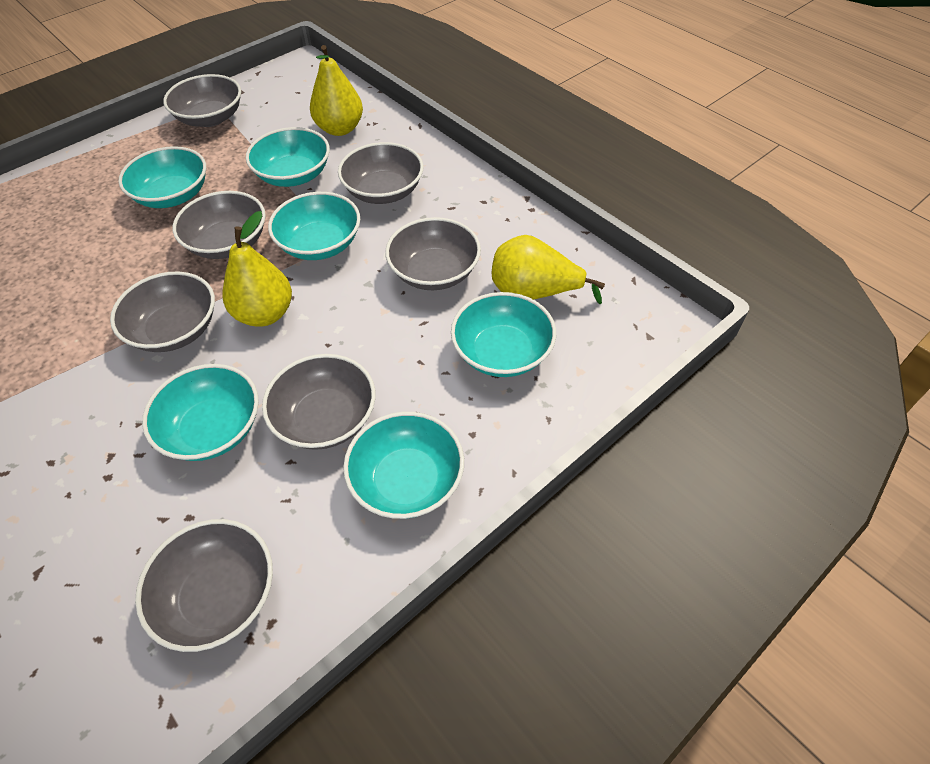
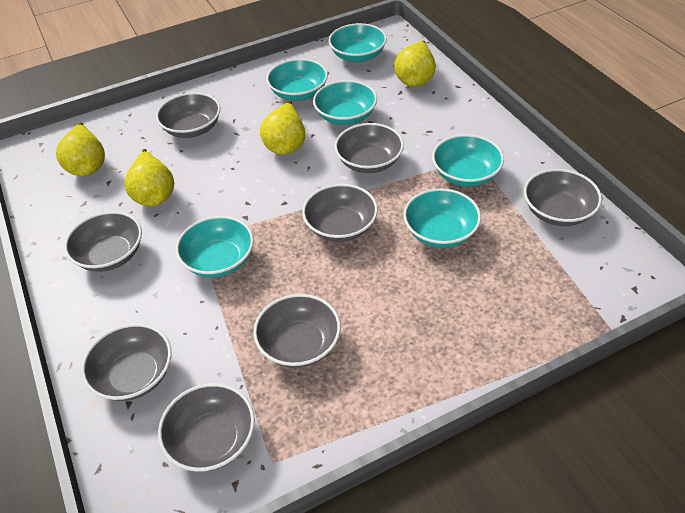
grey bowl: 7 -> 8
yellow pear: 3 -> 4

